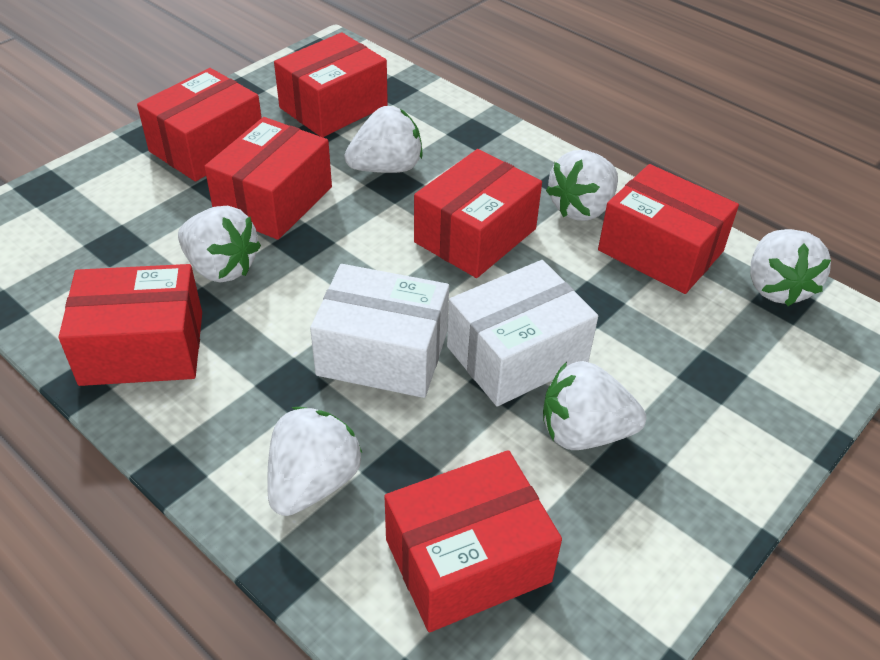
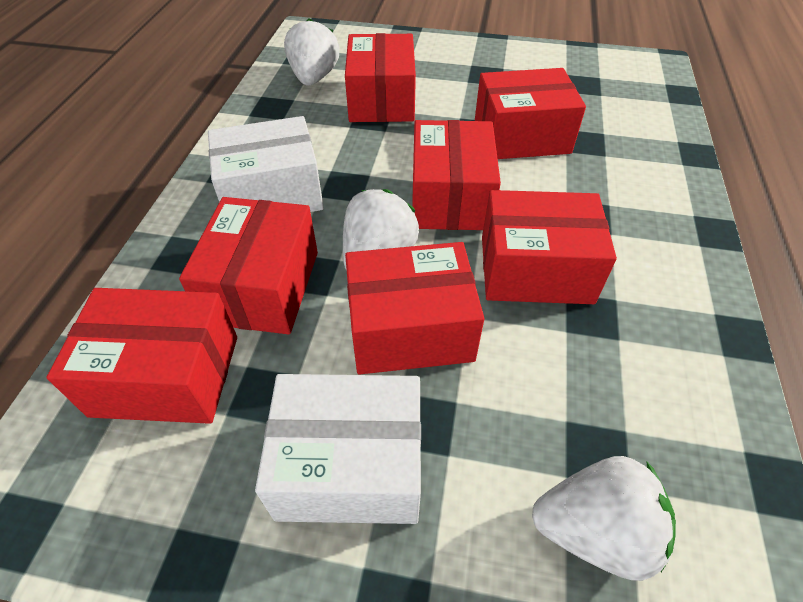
white strawberry: 6 -> 3

